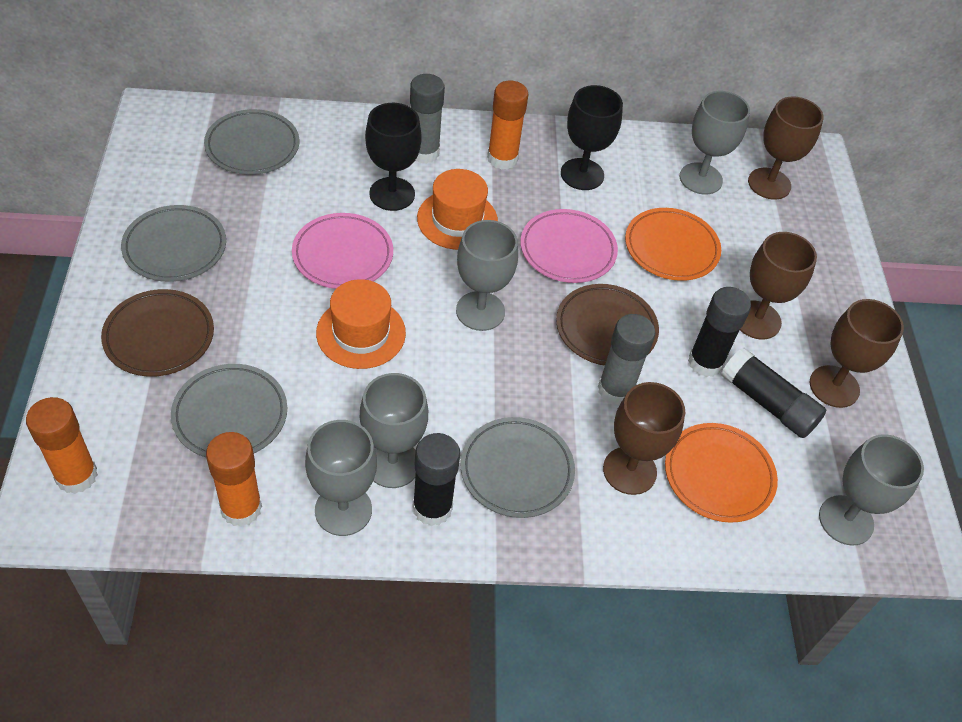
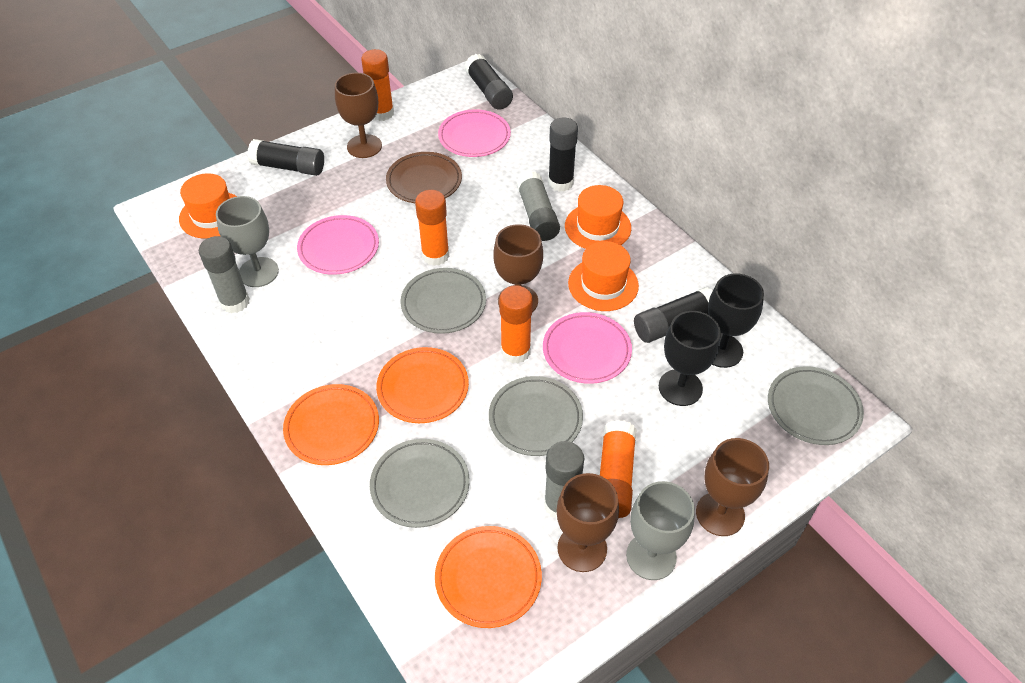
black glue stick: 3 -> 4
brown plate: 2 -> 1
grey glue stick: 2 -> 3
grey goblet: 5 -> 2
orange glue stick: 3 -> 4
orange hat: 2 -> 3
orange plate: 2 -> 3
pink plate: 2 -> 3

